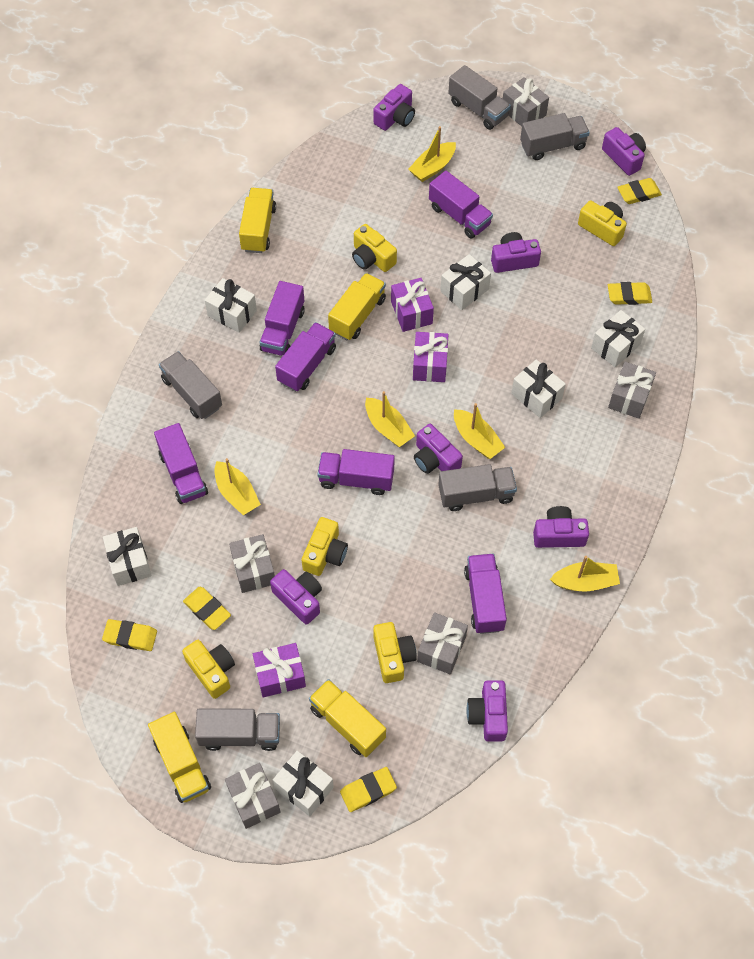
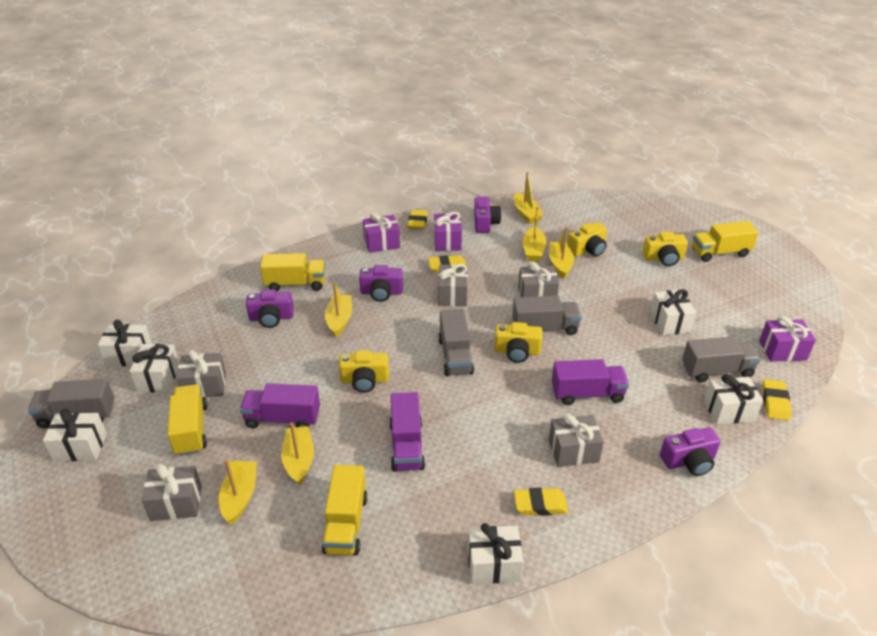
grey truck: 5 -> 4
purple camera: 7 -> 4
purple truck: 6 -> 3
yellow boat: 5 -> 6
yellow camera: 5 -> 4
yellow eraser: 5 -> 4

